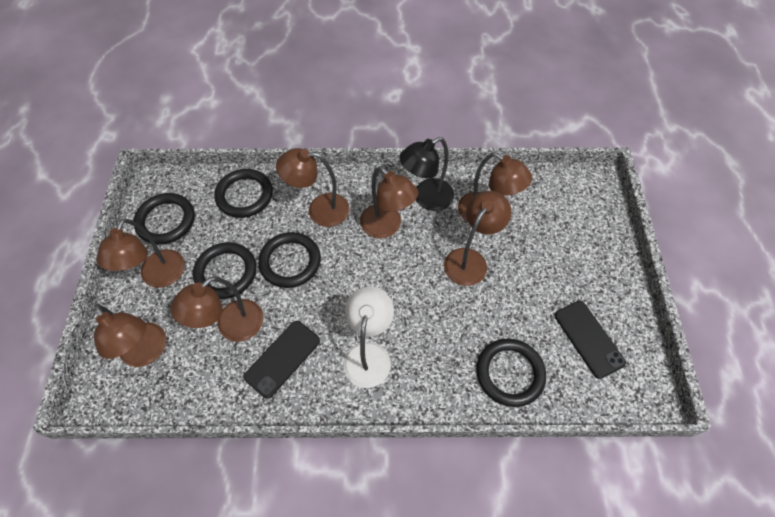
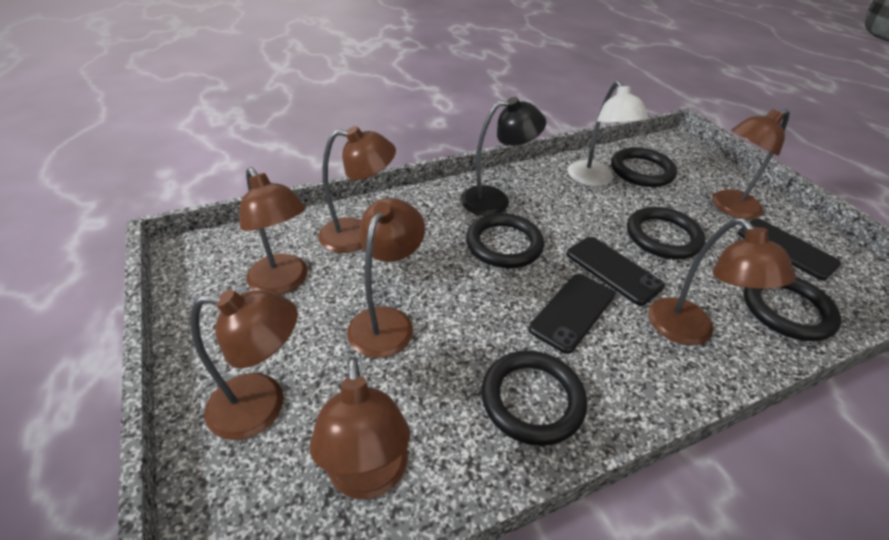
black phone: 2 -> 3

